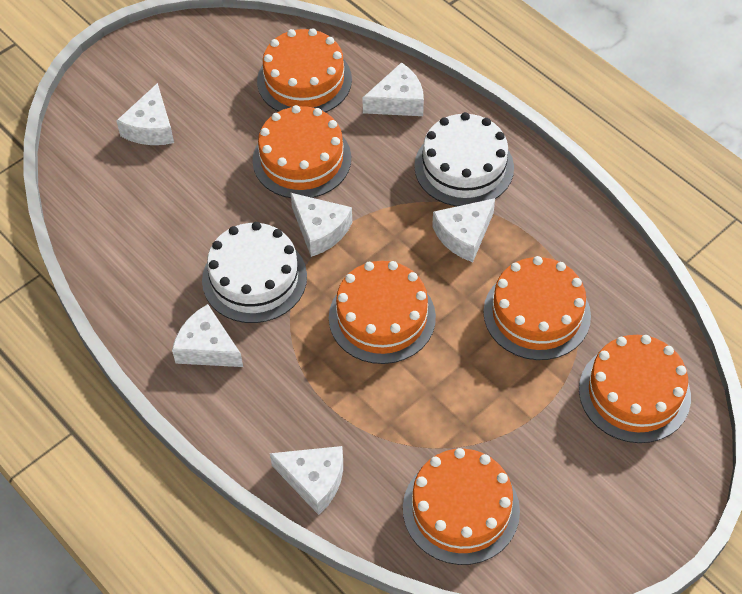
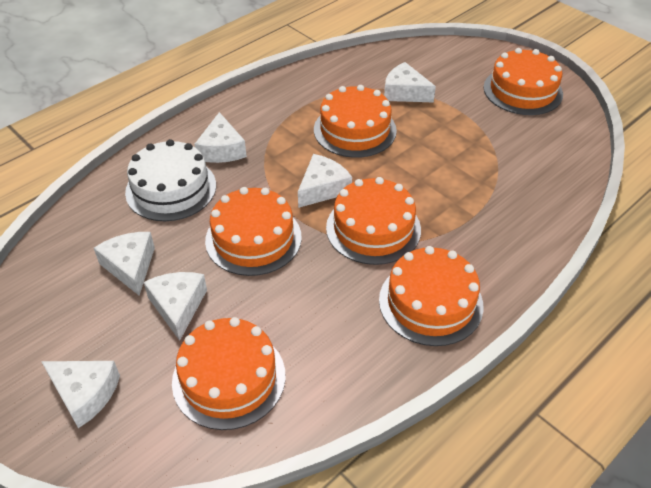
white cake: 2 -> 1

